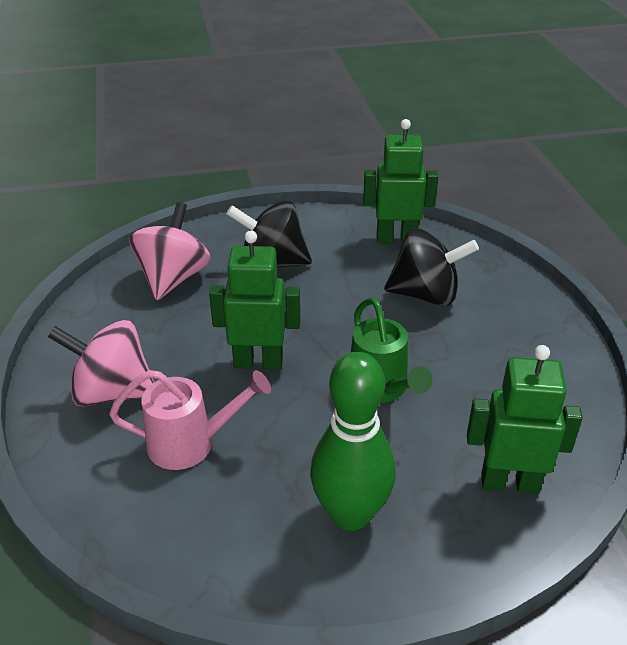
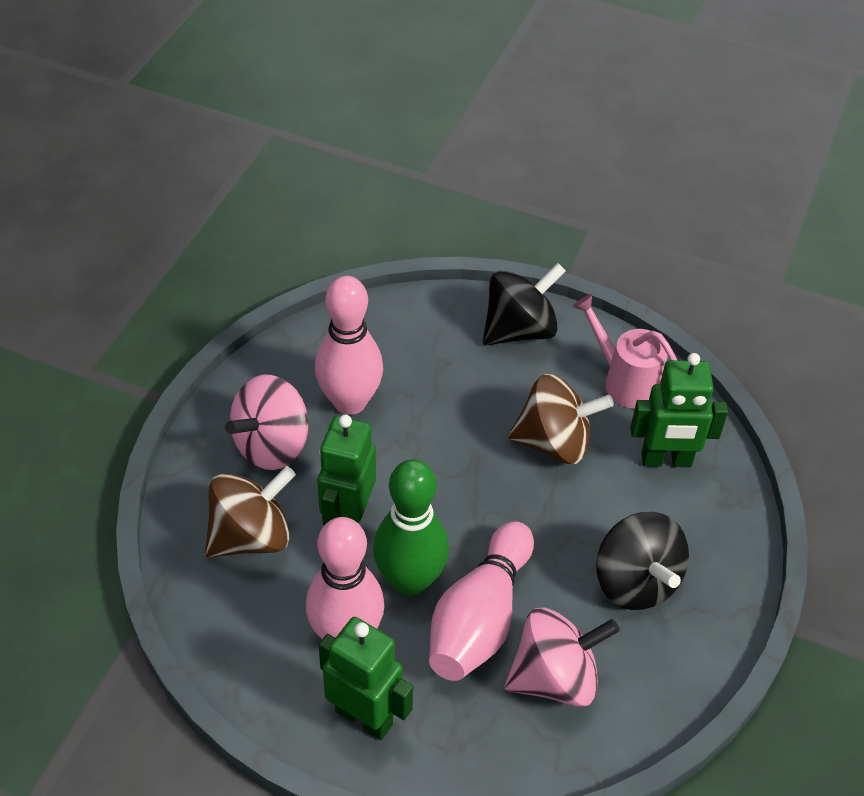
brown spinning top: 0 -> 2
green watering can: 1 -> 0
pink bowling pin: 0 -> 3

